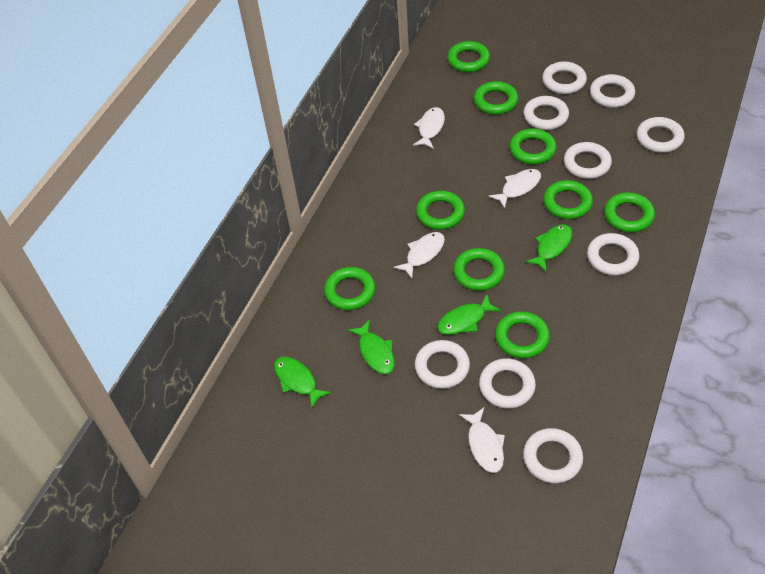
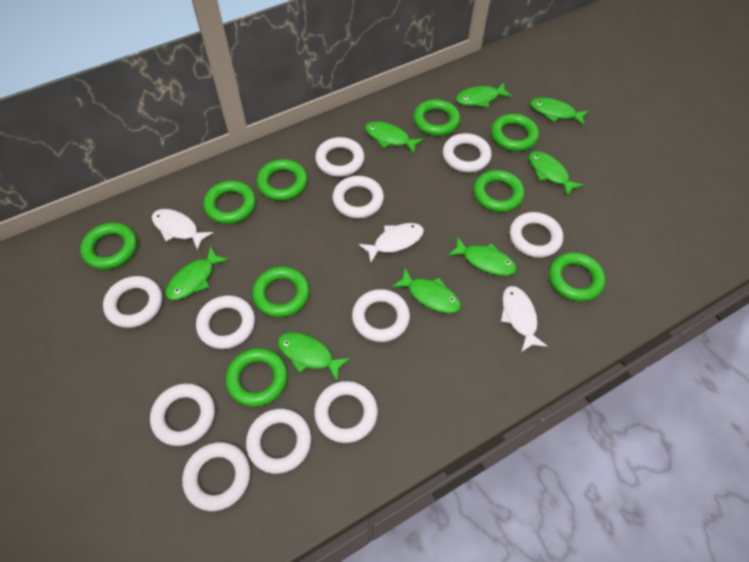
green fish: 4 -> 8
white fish: 4 -> 3
white ring: 9 -> 11

